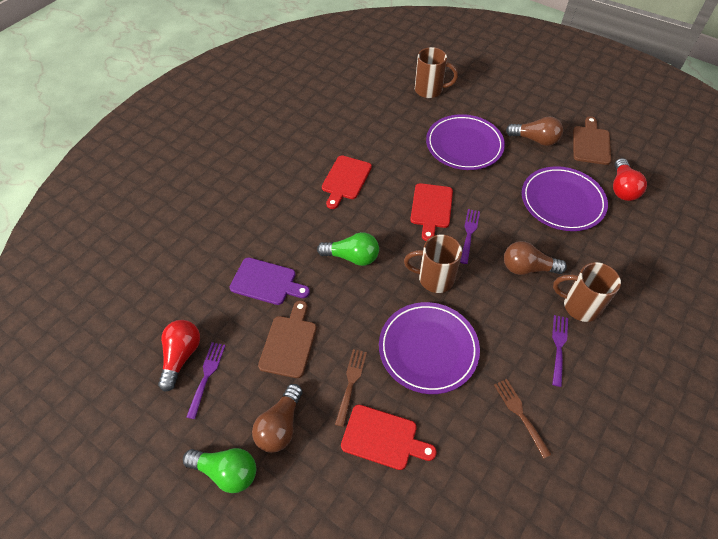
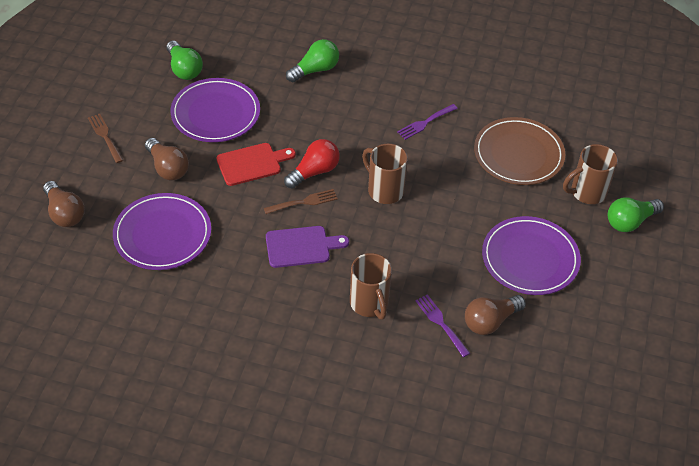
brown cutting board: 2 -> 0
brown plate: 0 -> 1
green light bulb: 2 -> 3
purple fork: 3 -> 2
red cutting board: 3 -> 1
red light bulb: 2 -> 1

